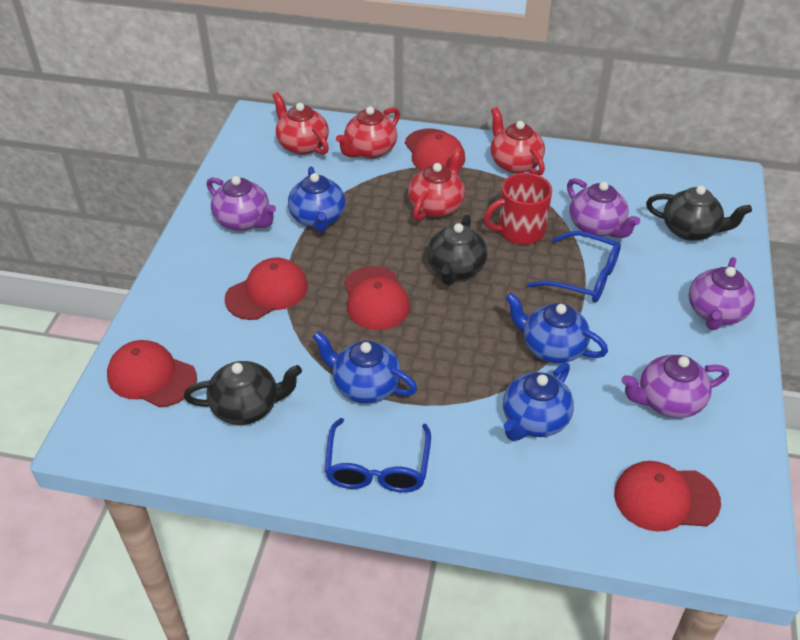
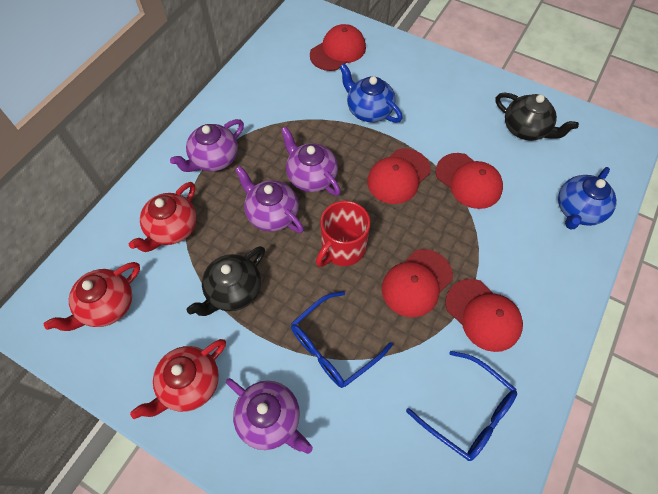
black teapot: 3 -> 2
blue teapot: 4 -> 2
red teapot: 4 -> 3

